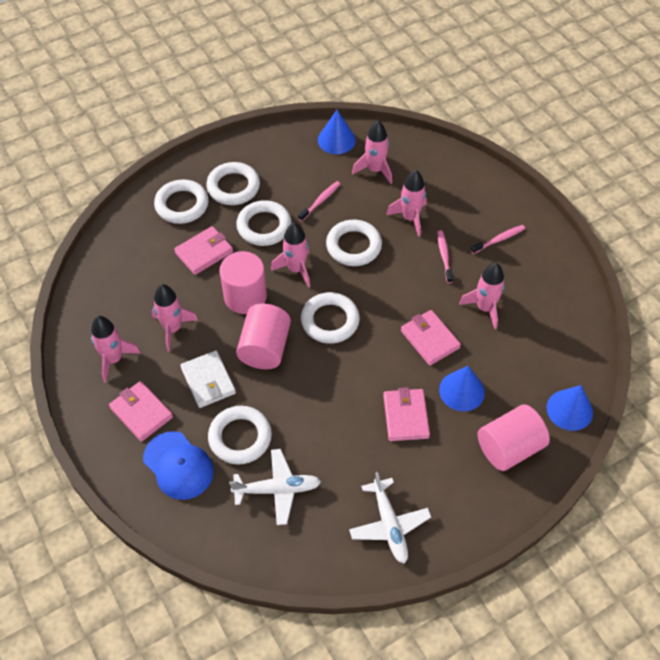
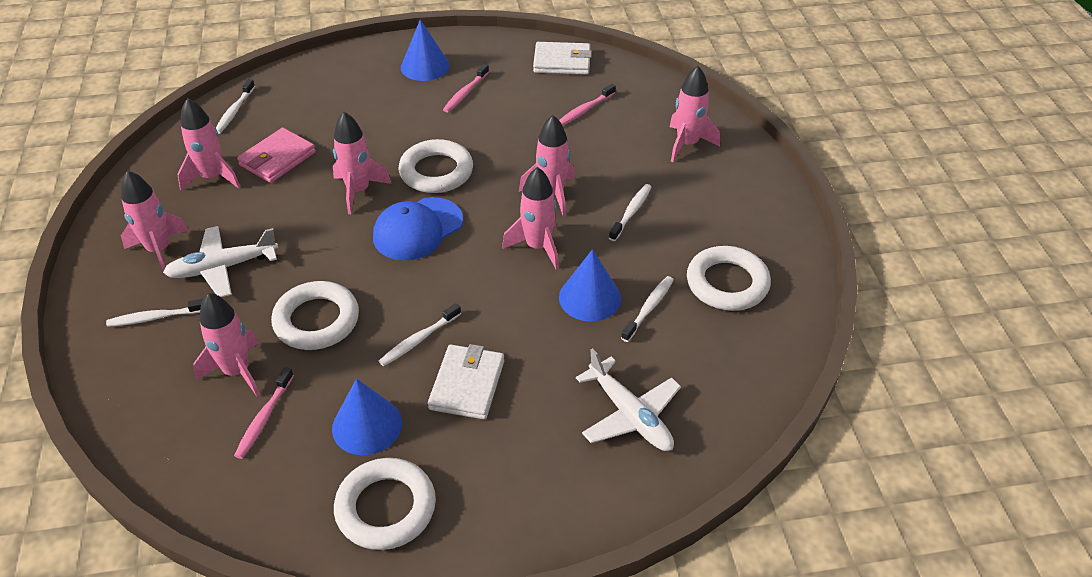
pink cylinder: 3 -> 0
pink rocket: 6 -> 7
pink wallet: 4 -> 1
white ring: 6 -> 4
white toothbrush: 0 -> 5
white wallet: 1 -> 2

